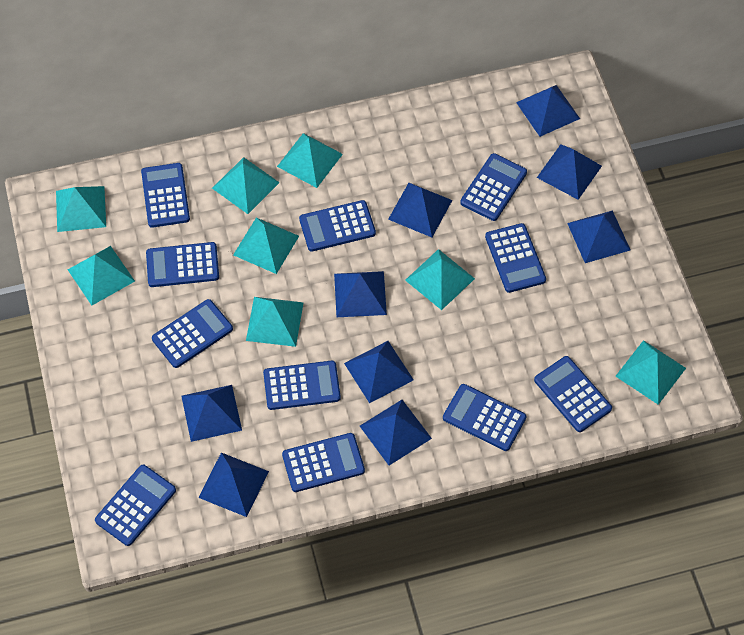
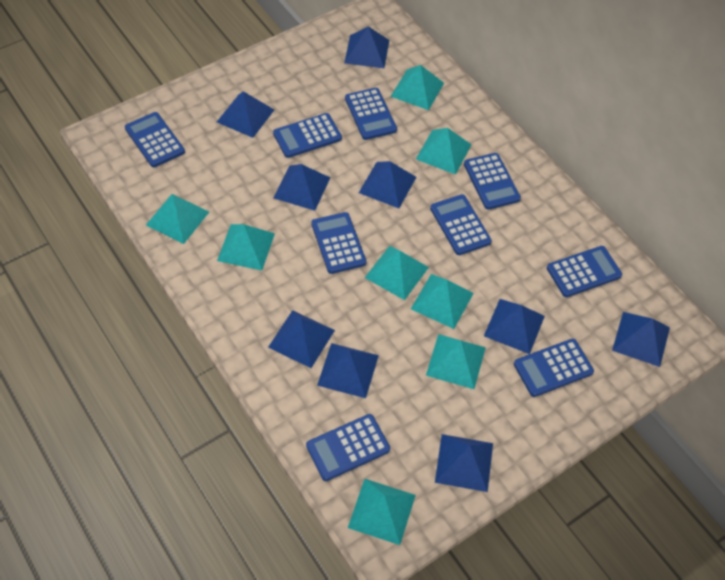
blue calculator: 11 -> 9

